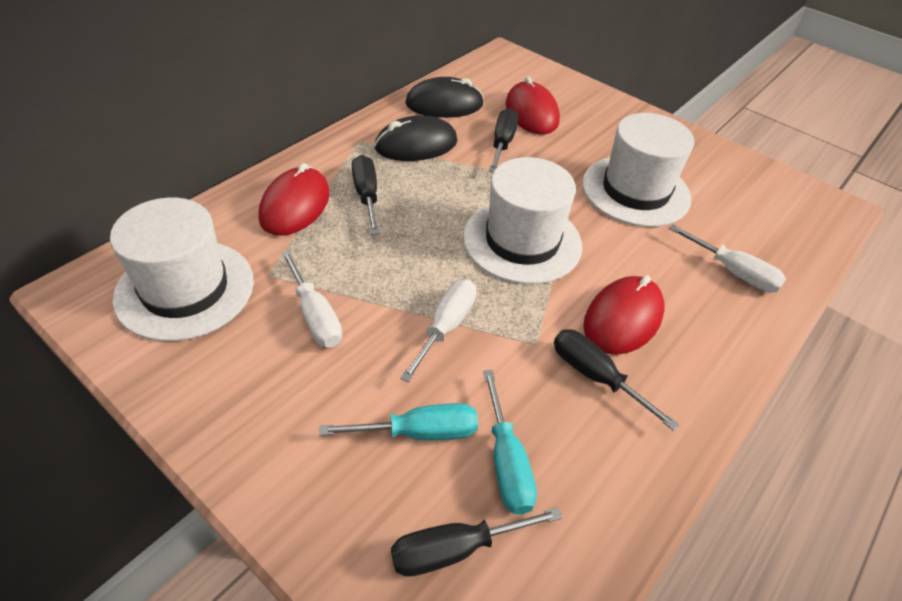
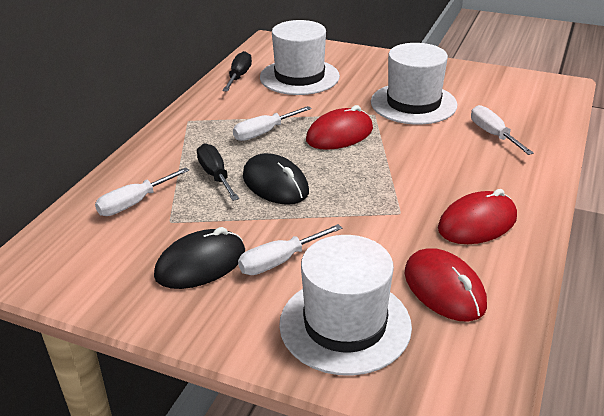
black screwdriver: 4 -> 2
turquoise screwdriver: 2 -> 0
white screwdriver: 3 -> 4

